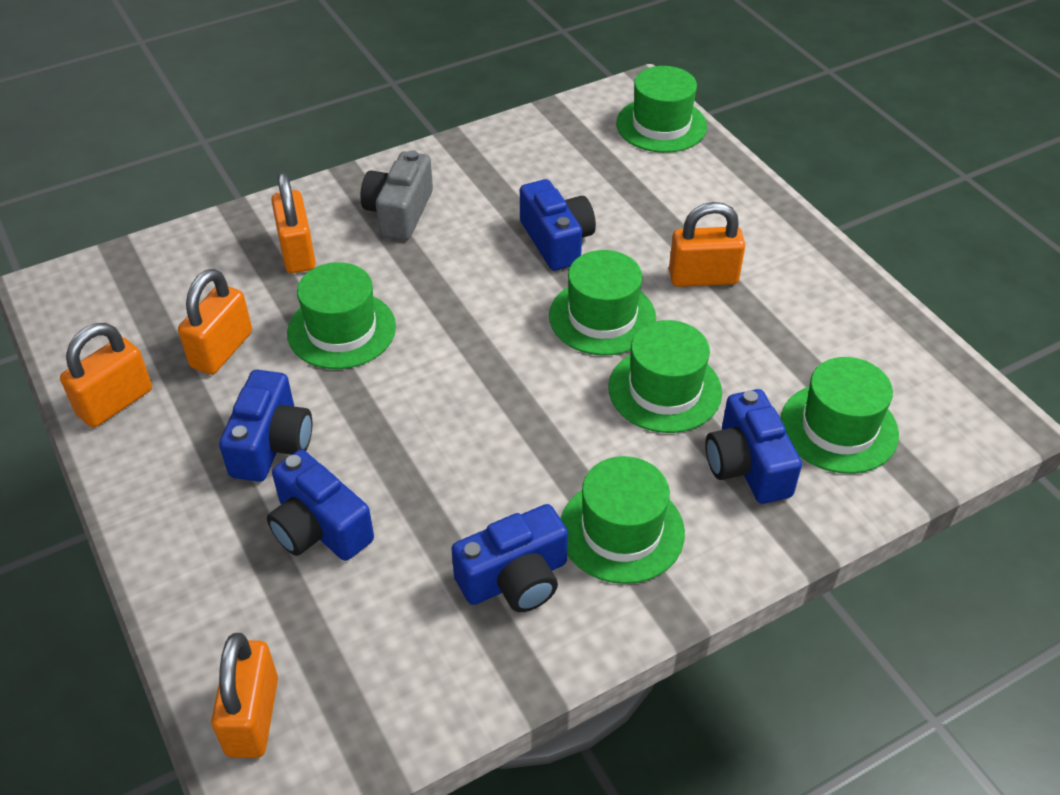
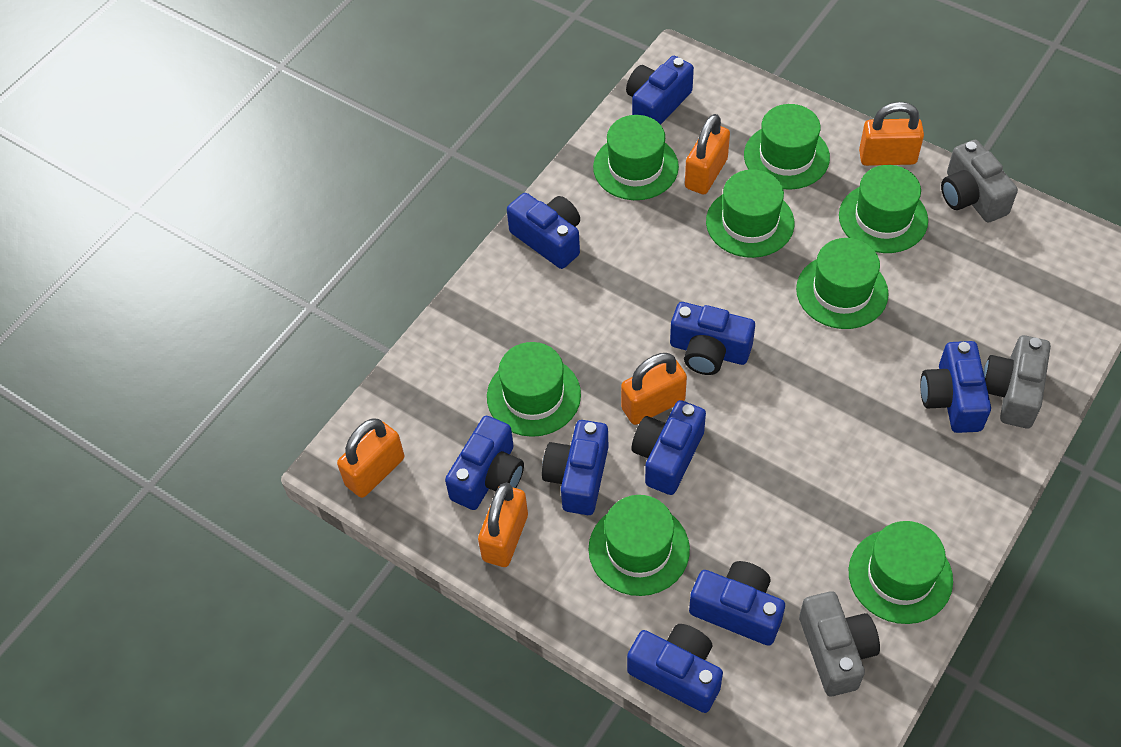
blue camera: 5 -> 9
green hat: 6 -> 8
grey camera: 1 -> 3

